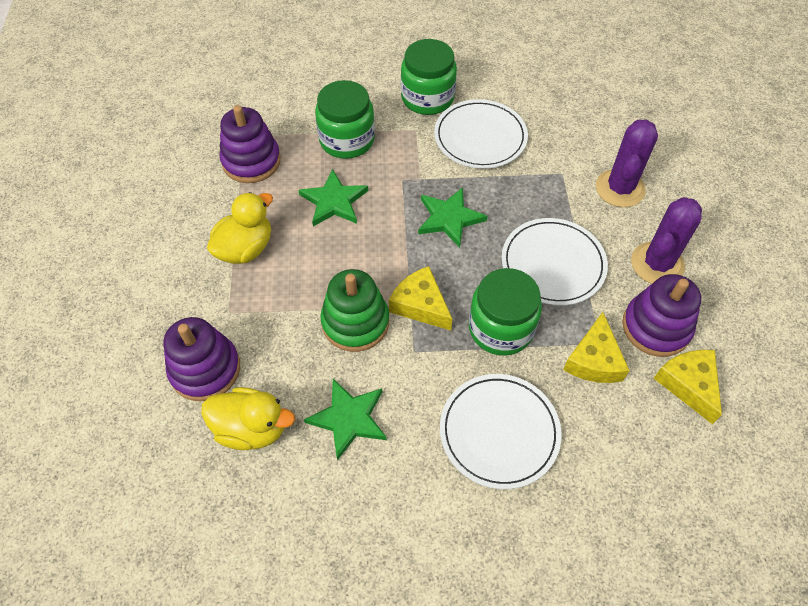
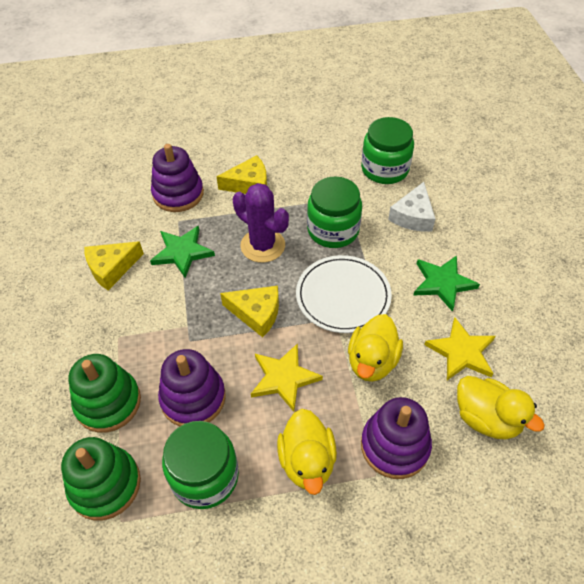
green stacking toy: 1 -> 2
green star: 3 -> 2
purple cactus: 2 -> 1
white cheese: 0 -> 1
white plate: 3 -> 1
yellow duck: 2 -> 3
yellow star: 0 -> 2

